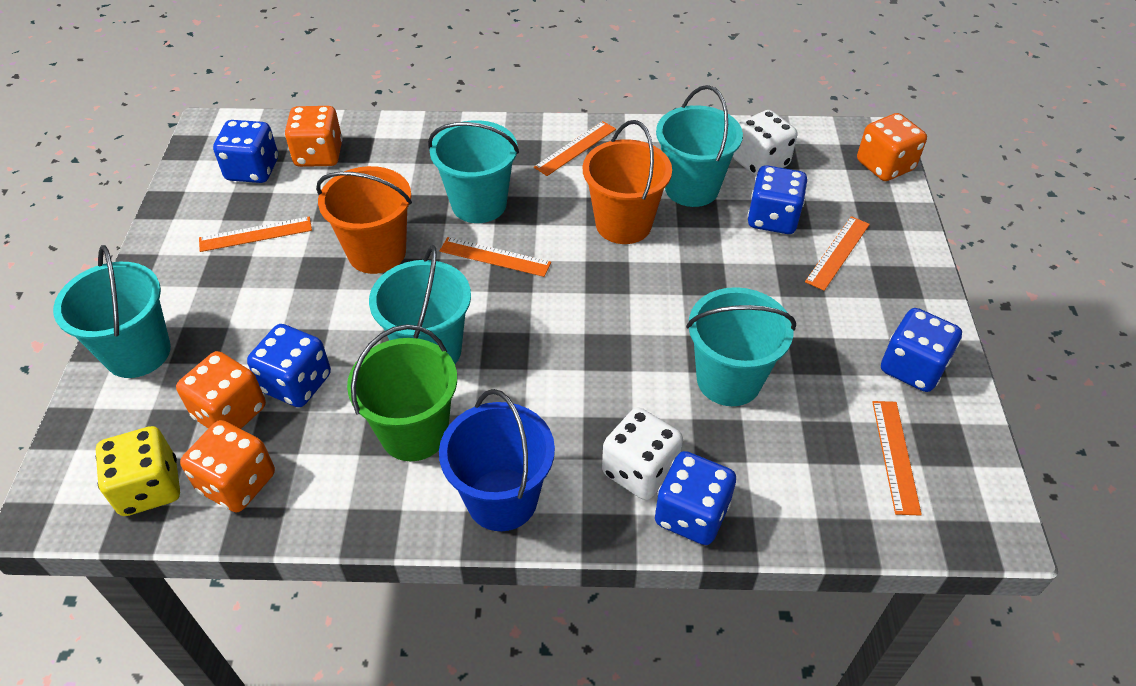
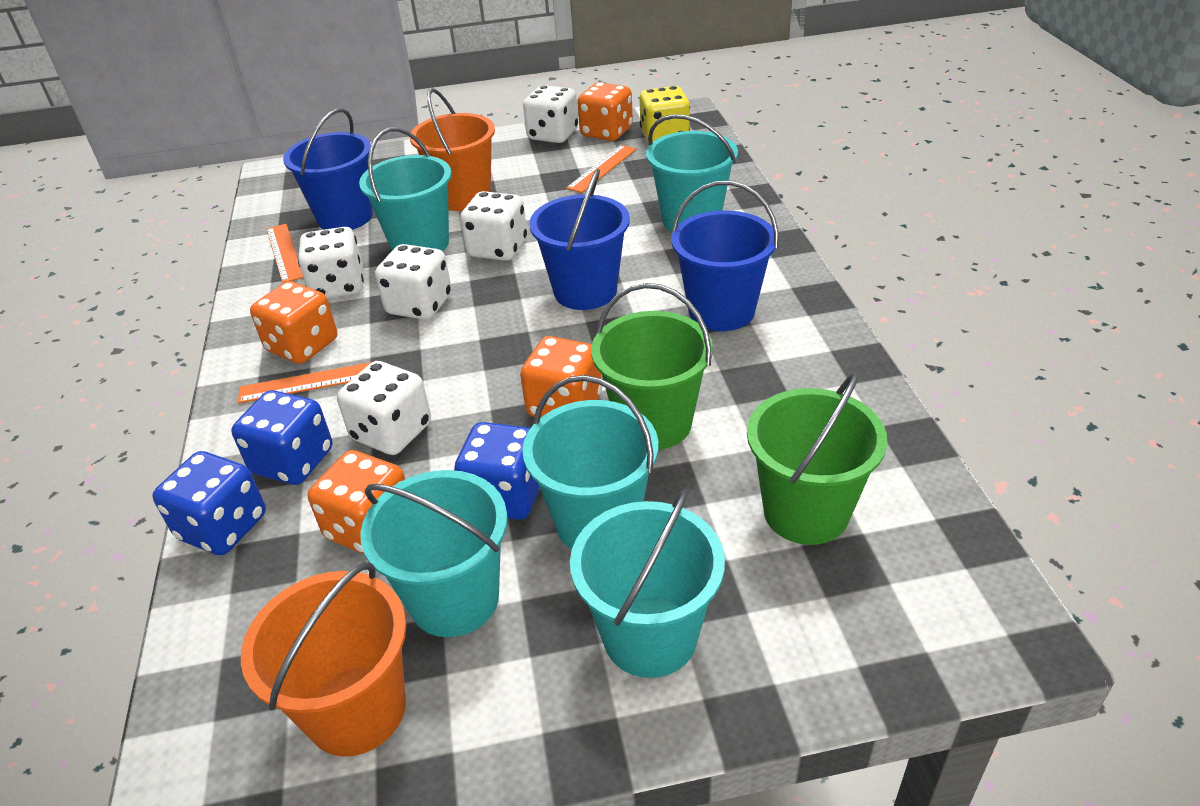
blue bucket: 1 -> 3
blue dice: 5 -> 3
green bucket: 1 -> 2
orange ruler: 5 -> 3
white dice: 2 -> 5

